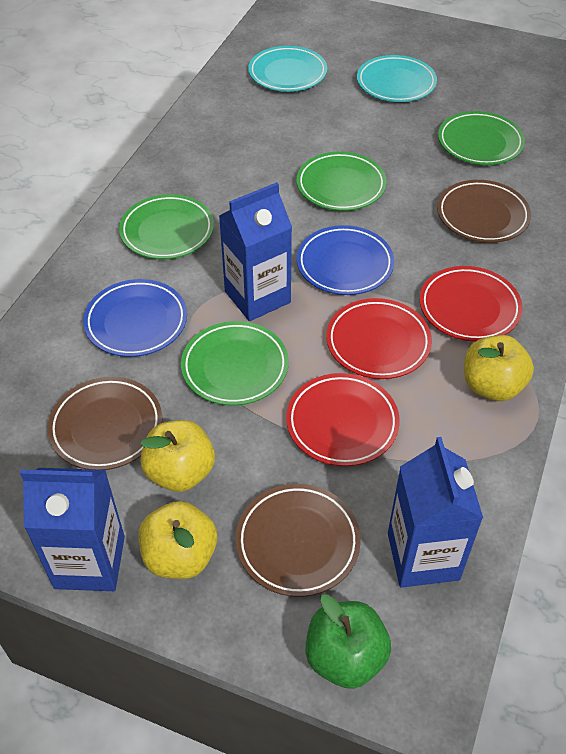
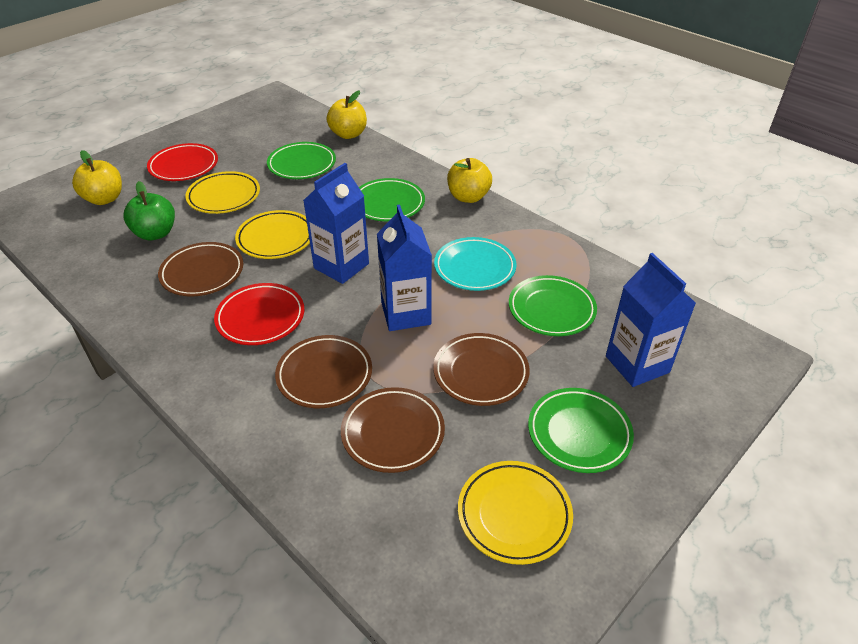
blue plate: 2 -> 0
brown plate: 3 -> 4
red plate: 3 -> 2
turquoise plate: 2 -> 1
yellow plate: 0 -> 3

